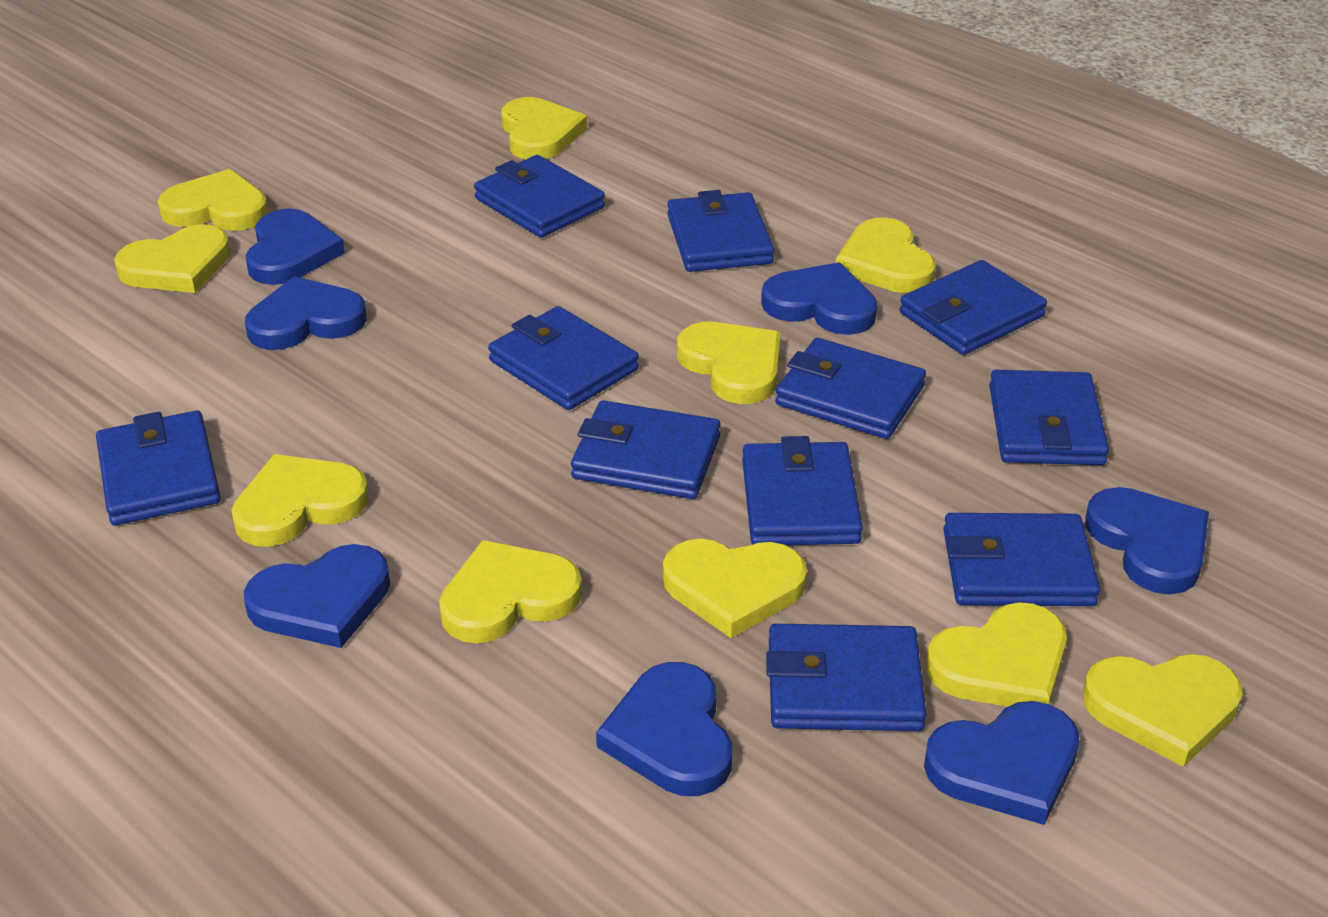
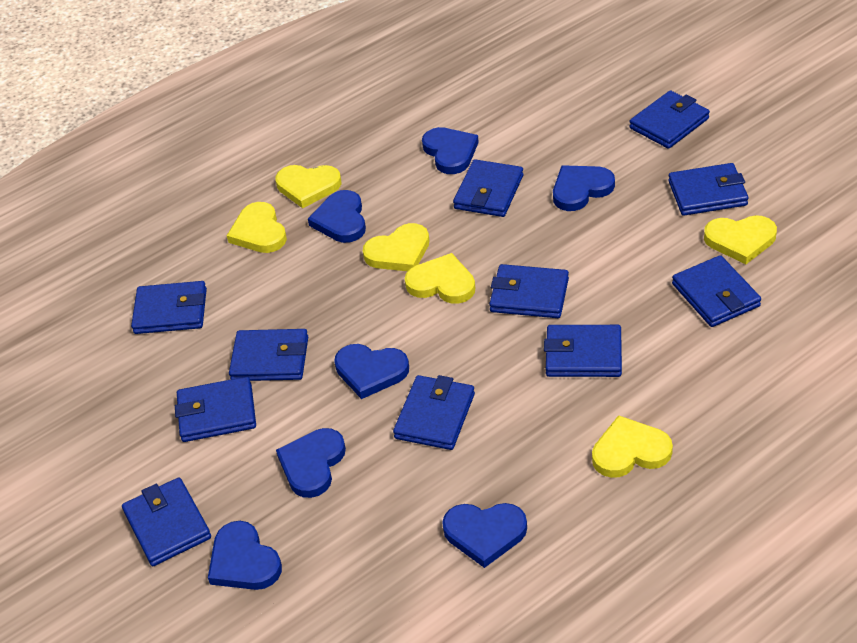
yellow heart: 10 -> 6

